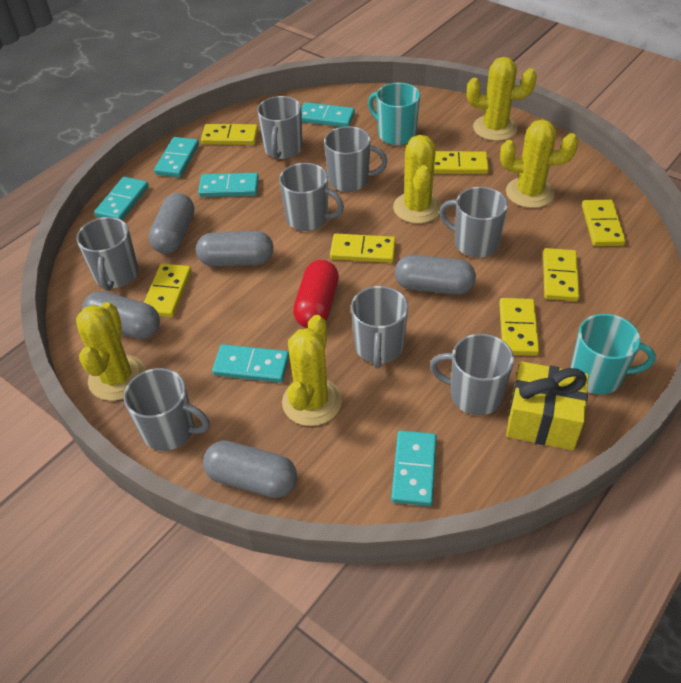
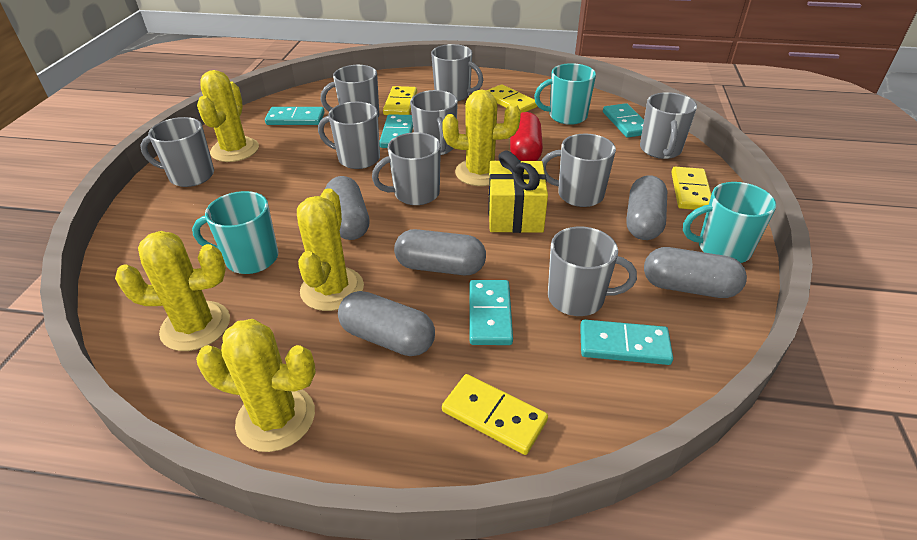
grey mug: 8 -> 9
turquoise domino: 6 -> 5
turquoise mug: 2 -> 3
yellow domino: 7 -> 4

